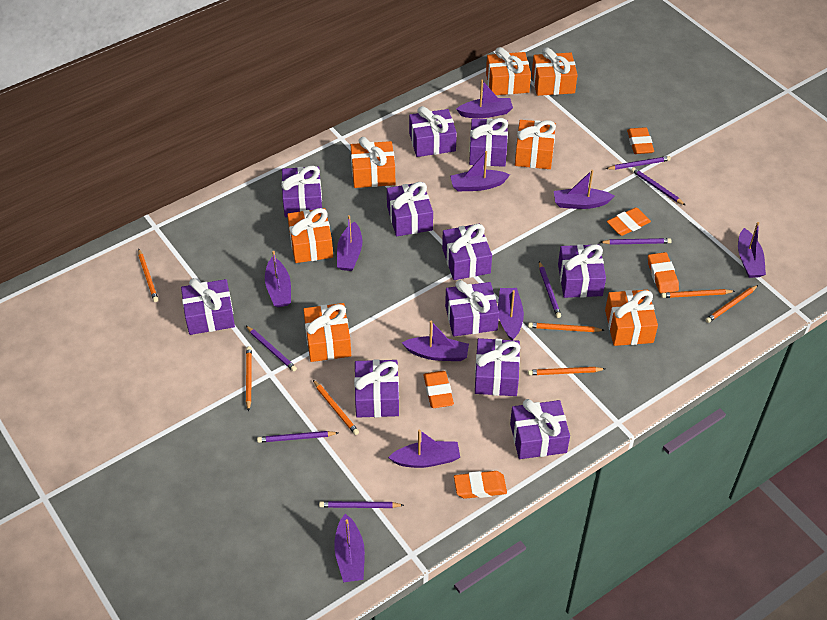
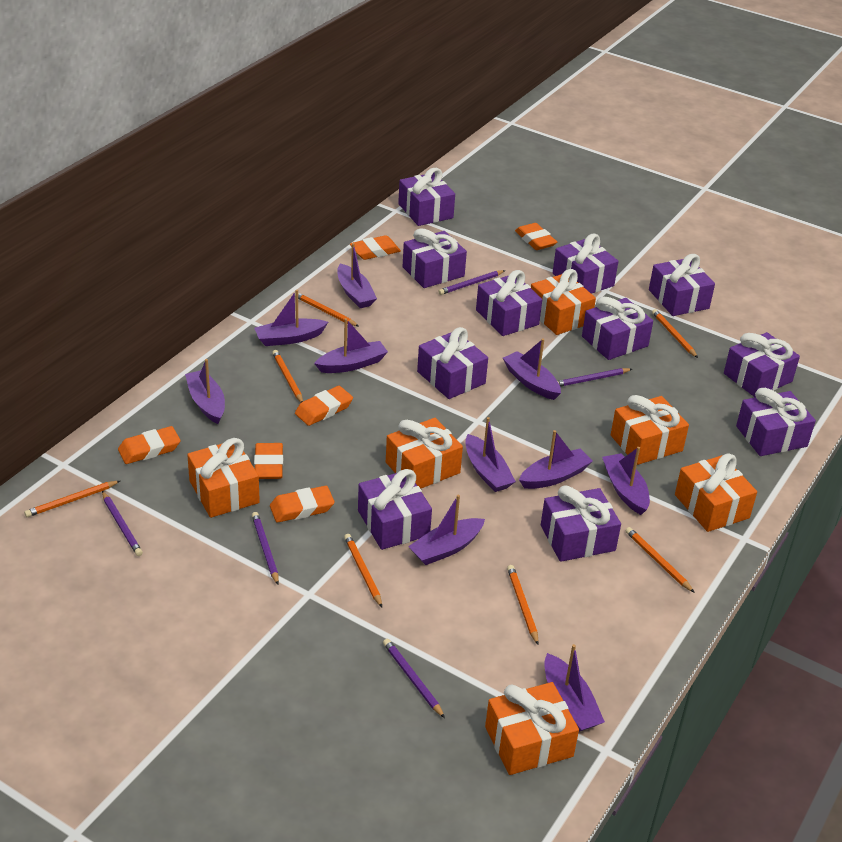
orange eraser: 5 -> 6
orange gift: 7 -> 6
purple pencil: 7 -> 5

